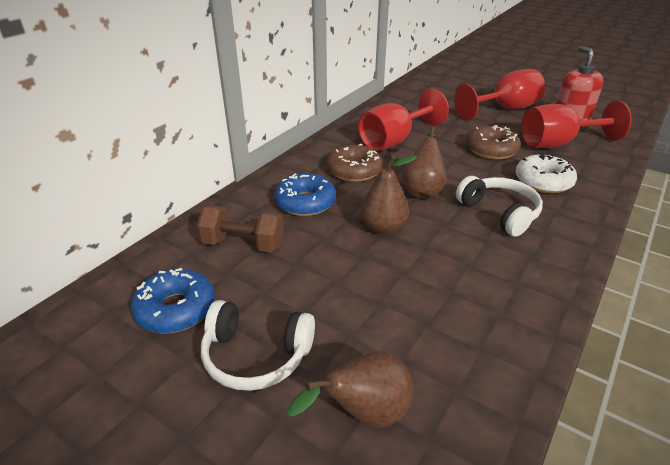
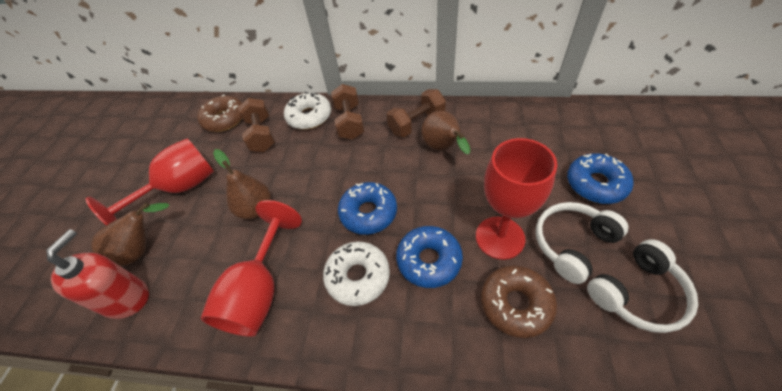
blue donut: 2 -> 3
brown dumbbell: 1 -> 3
white donut: 1 -> 2

